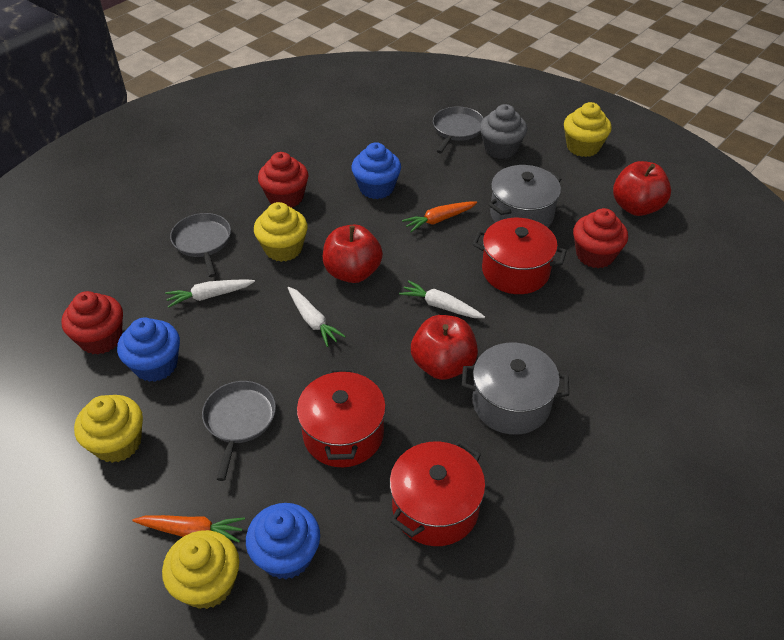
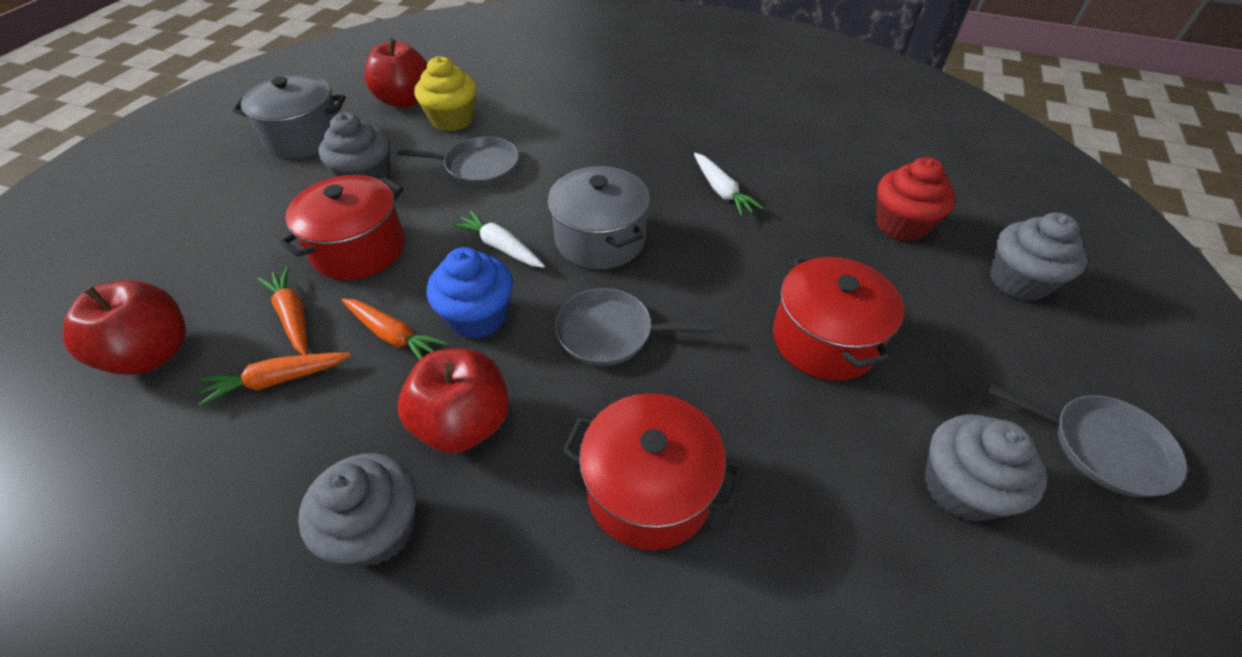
blue cupcake: 3 -> 1
grey cupcake: 1 -> 4
orange carrot: 2 -> 3
red cupcake: 3 -> 1
white carrot: 3 -> 2
yellow cupcake: 4 -> 1

